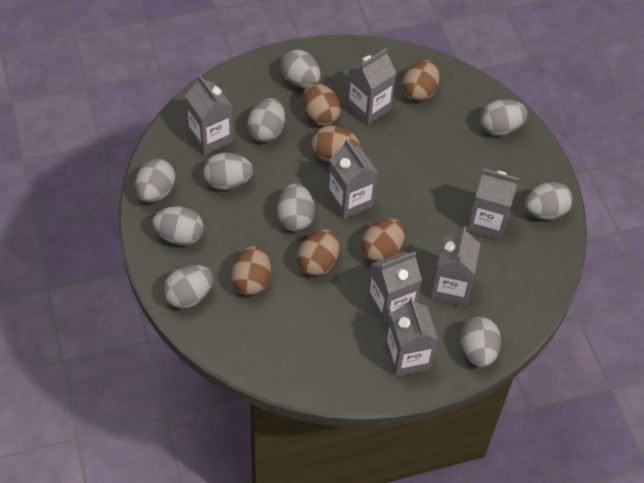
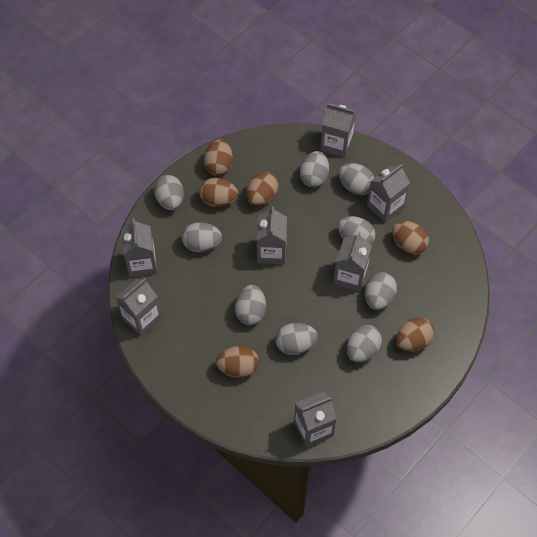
grey egg: 10 -> 9

